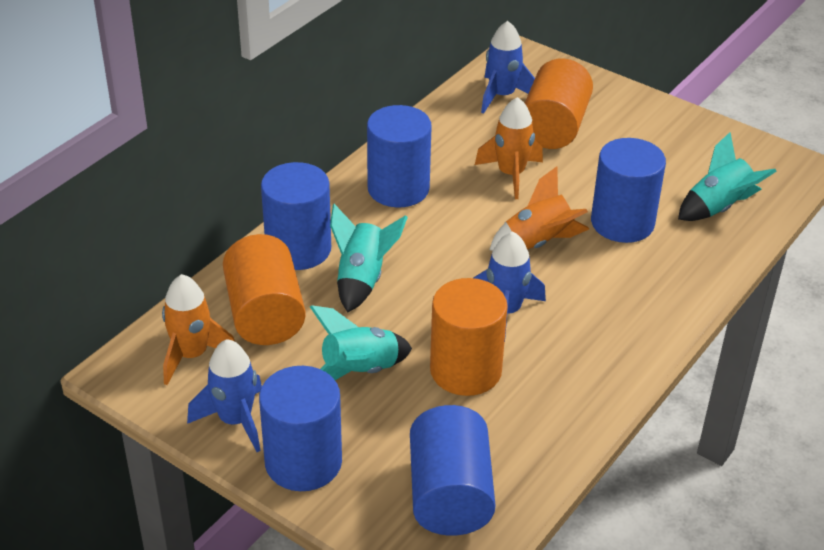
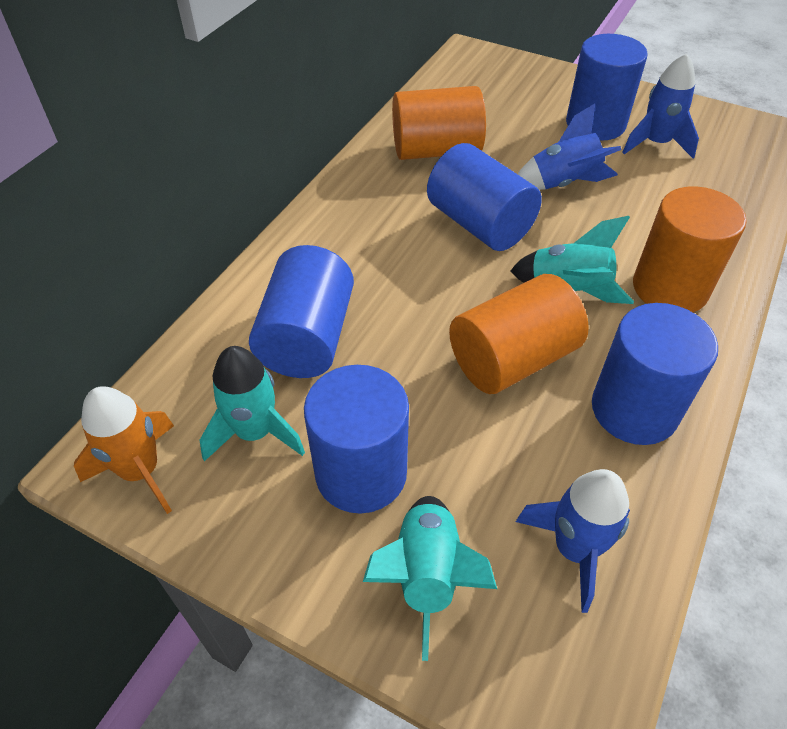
orange rocket: 3 -> 1

